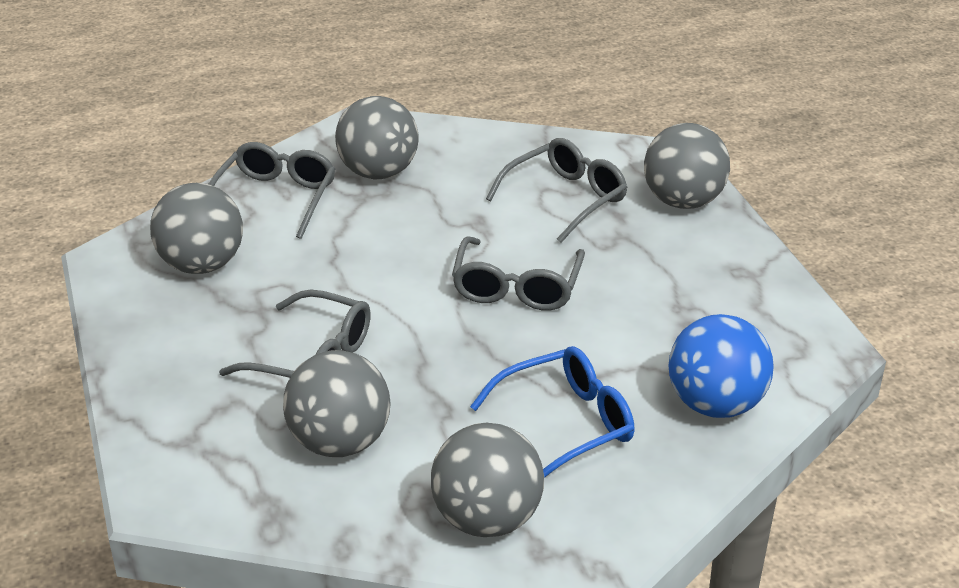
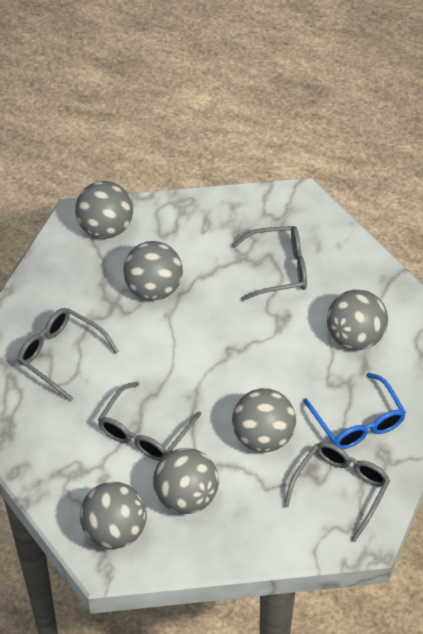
blue ball: 1 -> 0
grey ball: 5 -> 6

